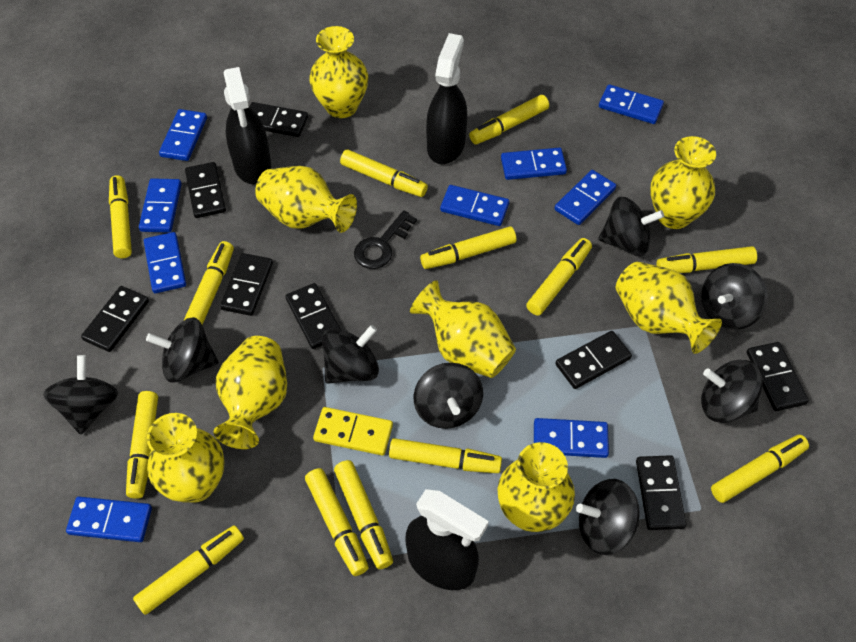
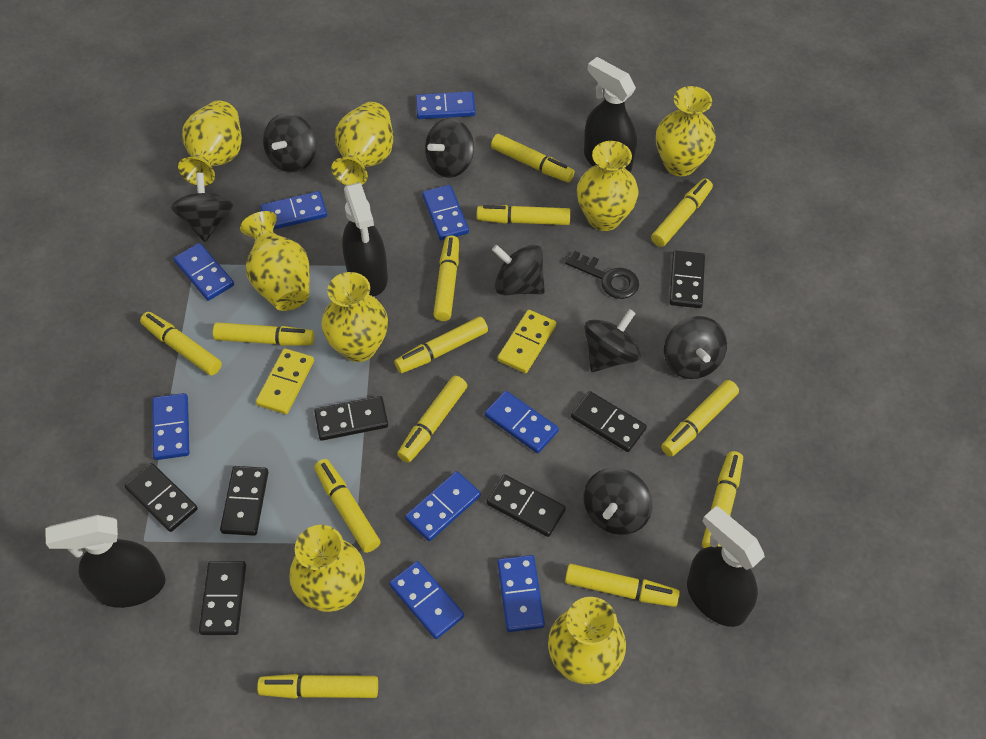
black domino: 8 -> 7
black spinning top: 8 -> 7
black spray bottle: 3 -> 4
yellow domino: 1 -> 2

